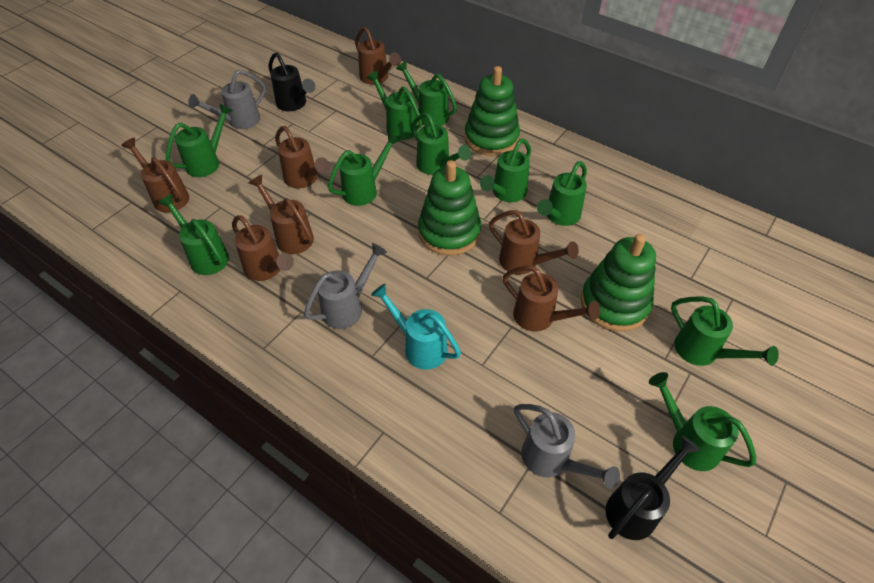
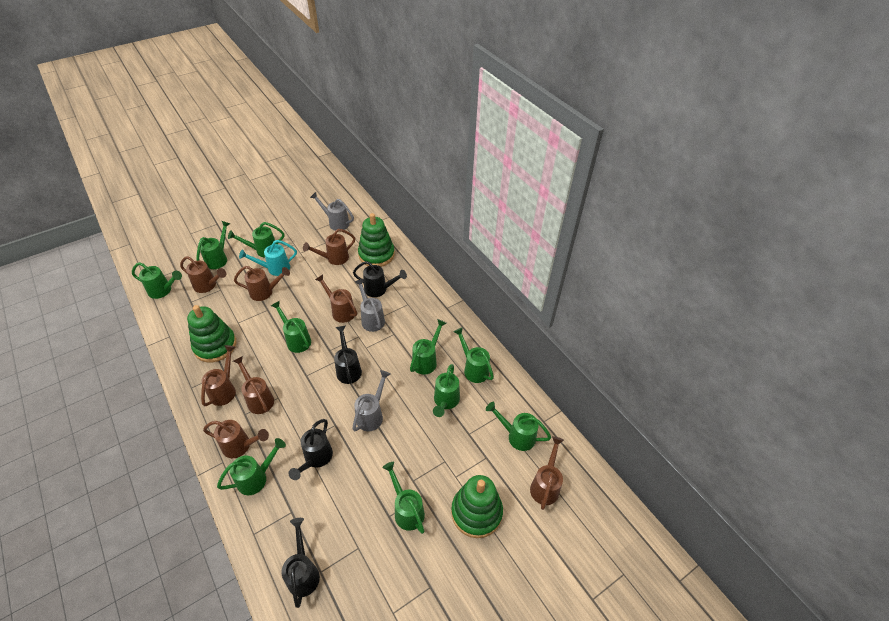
black watering can: 2 -> 4
brown watering can: 7 -> 8

